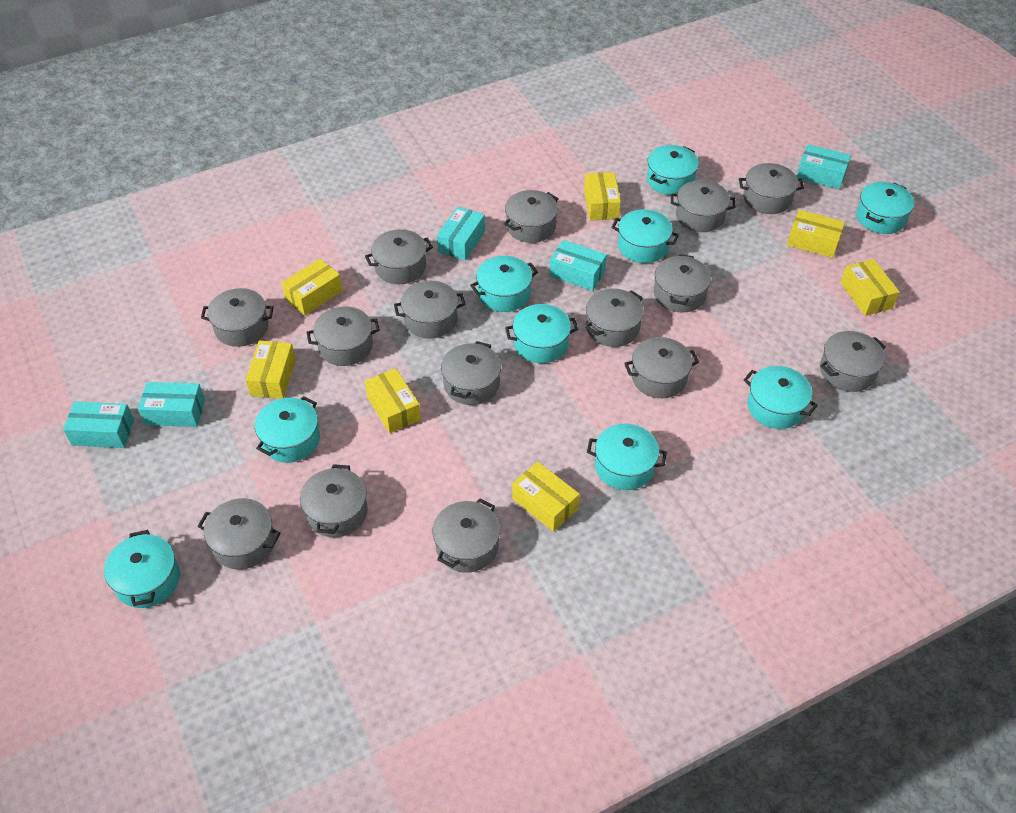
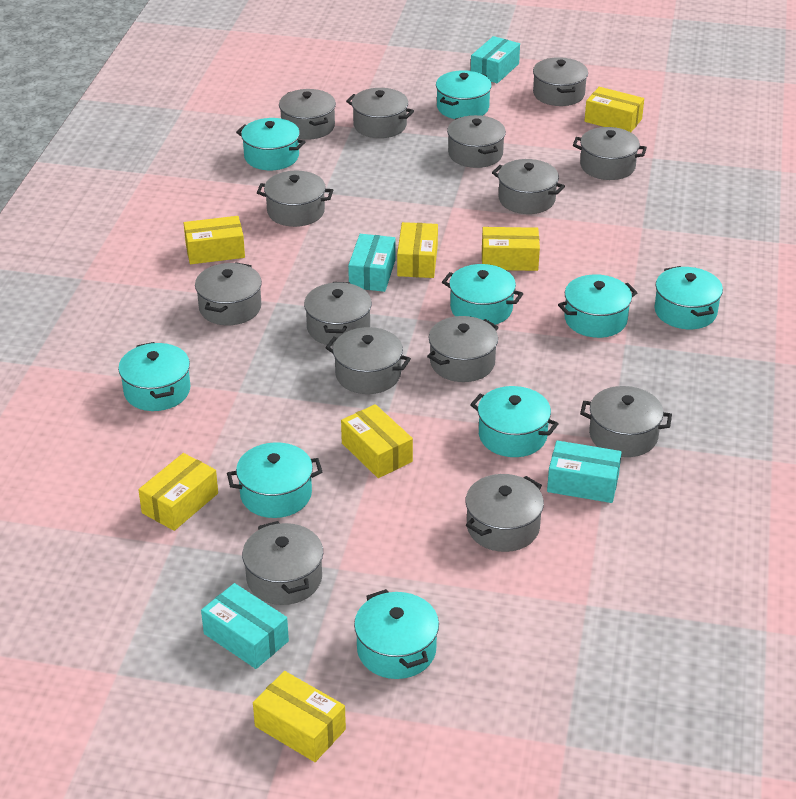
grey pot: 15 -> 14
turquoise box: 5 -> 4

